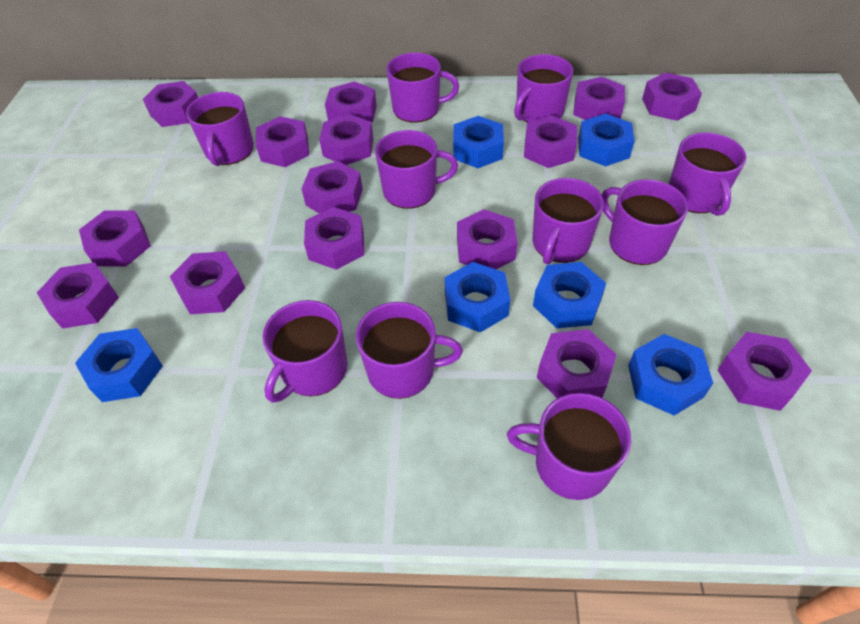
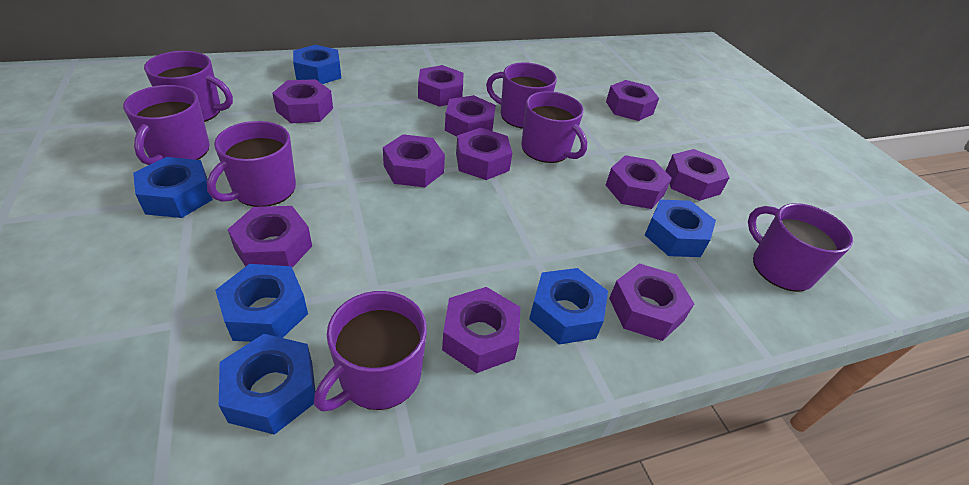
purple mug: 10 -> 7
purple nut: 15 -> 11

